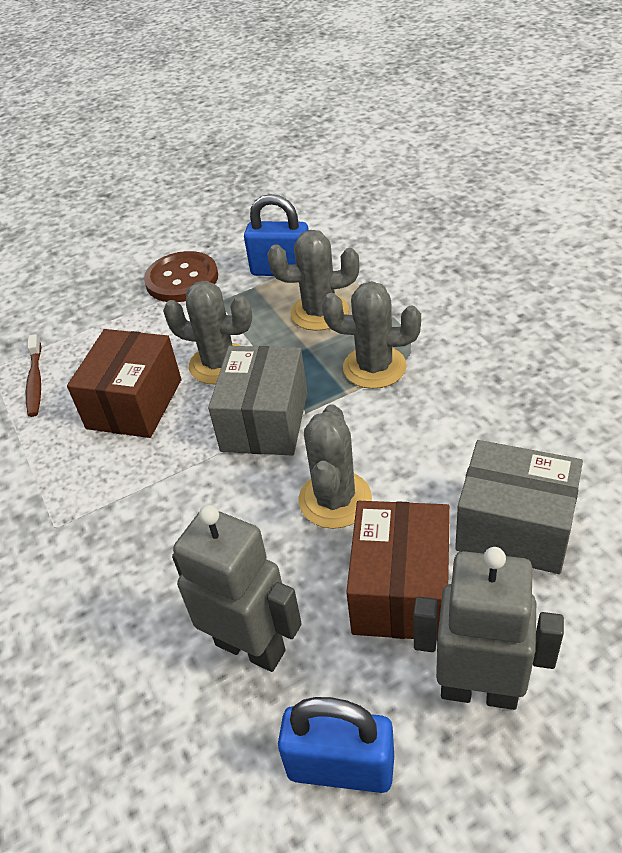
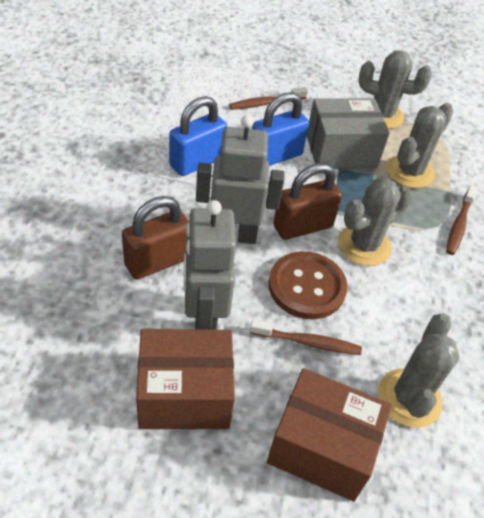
brown padlock: 0 -> 2
brown toothbrush: 1 -> 3
grey box: 2 -> 1

